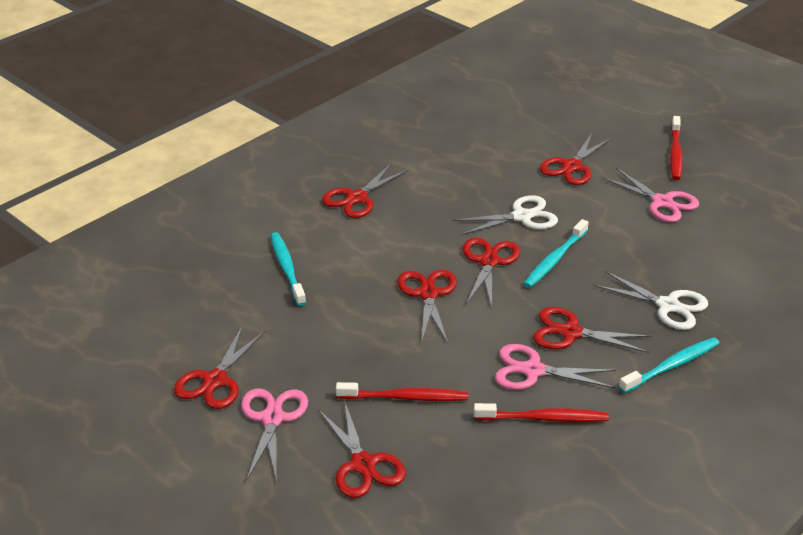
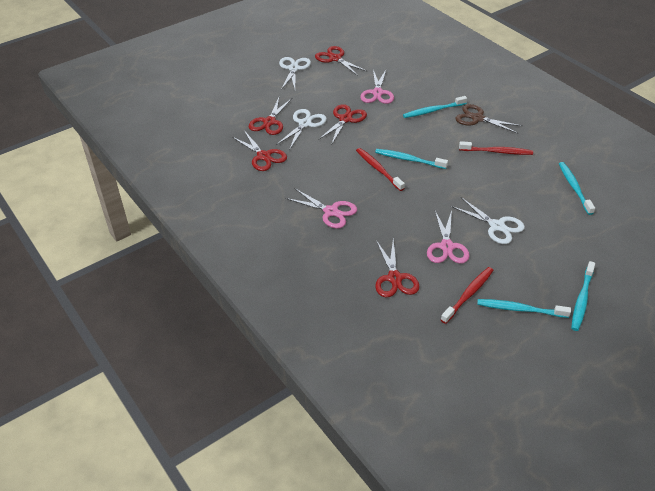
brown scissors: 0 -> 1
red scissors: 7 -> 5
turquoise toothbrush: 3 -> 5
white scissors: 2 -> 3

